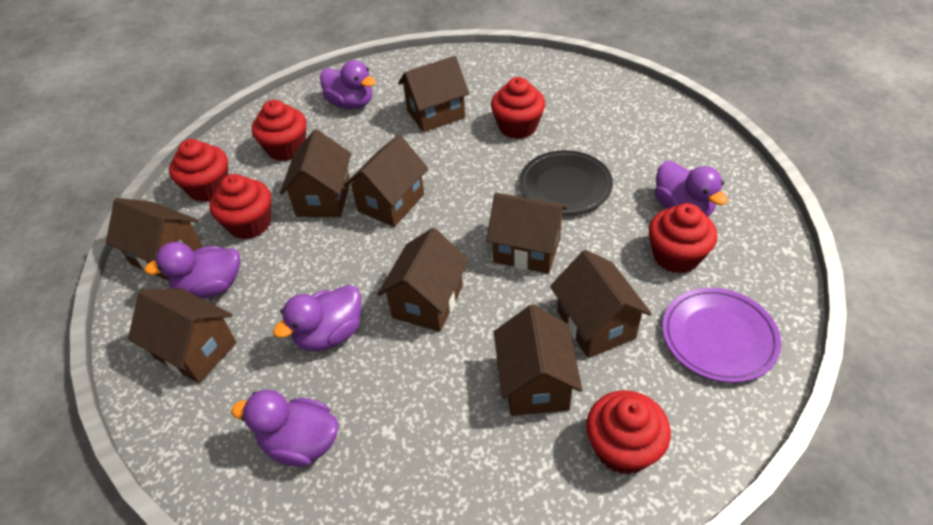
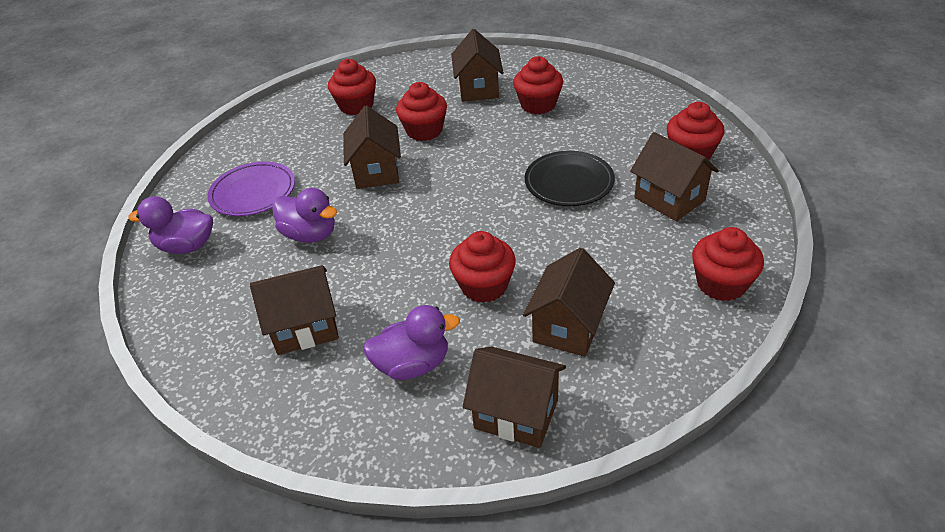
brown house: 9 -> 6
purple duck: 5 -> 3

